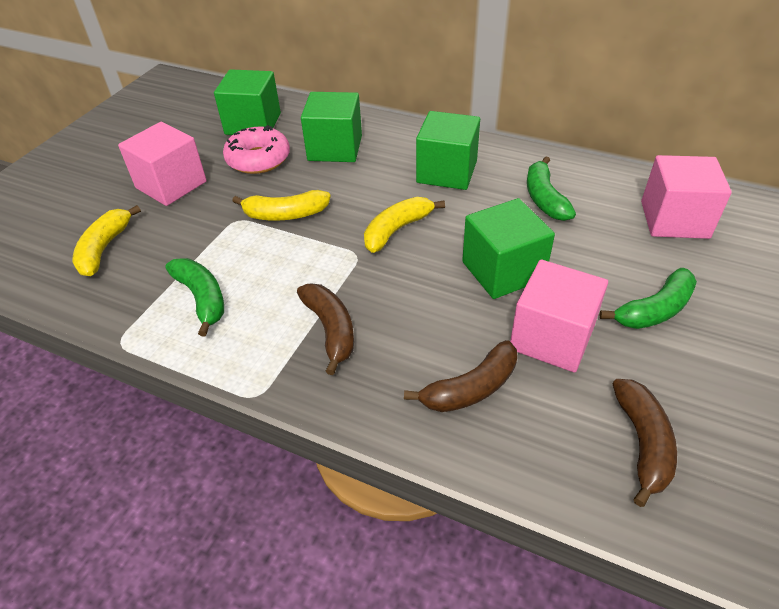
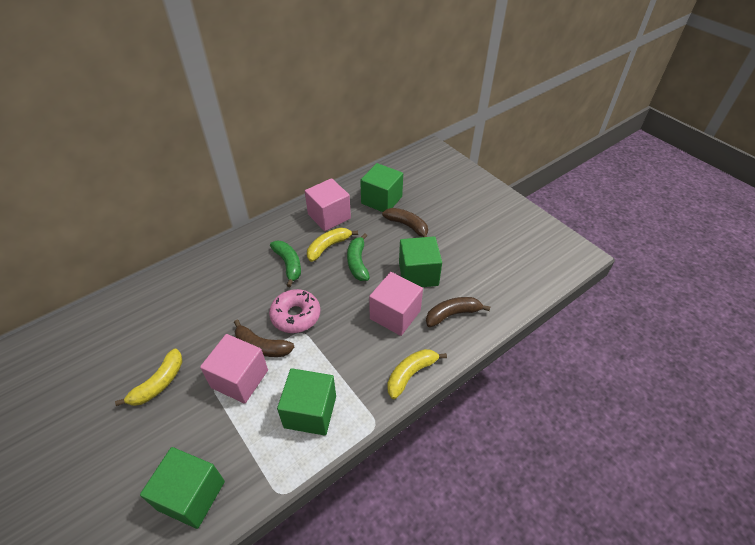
green banana: 3 -> 2

